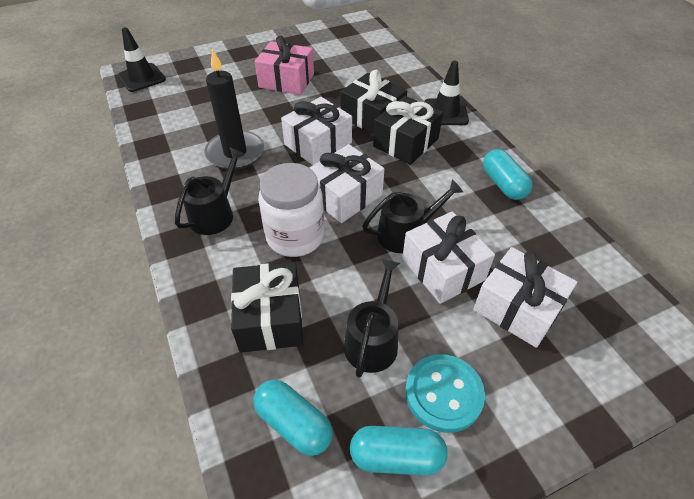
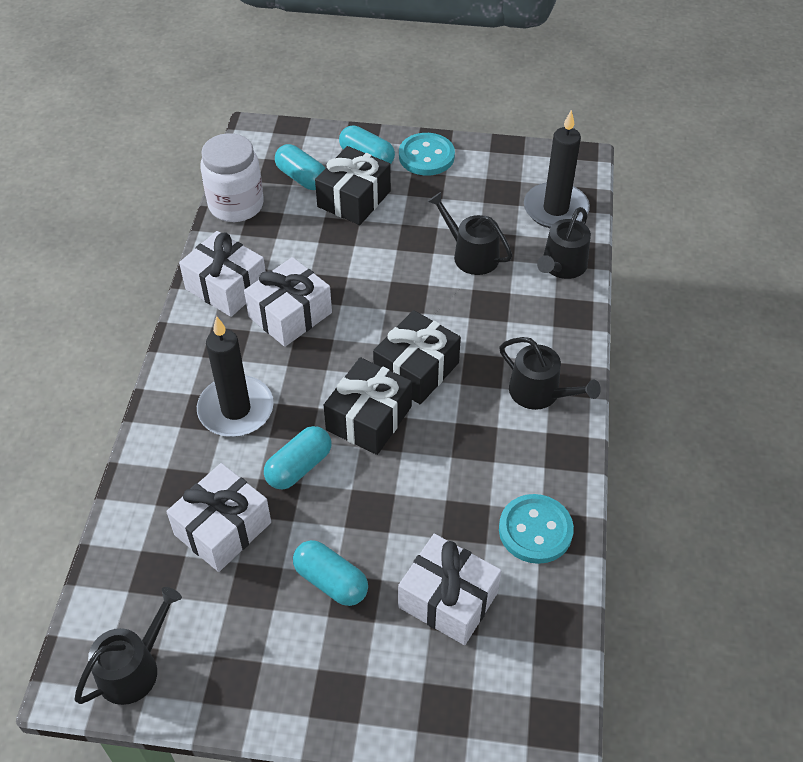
black candle: 1 -> 2
black traffic cone: 2 -> 0
black watering can: 3 -> 4
pink gift: 1 -> 0
turquoise button: 1 -> 2
turquoise capsule: 3 -> 4

